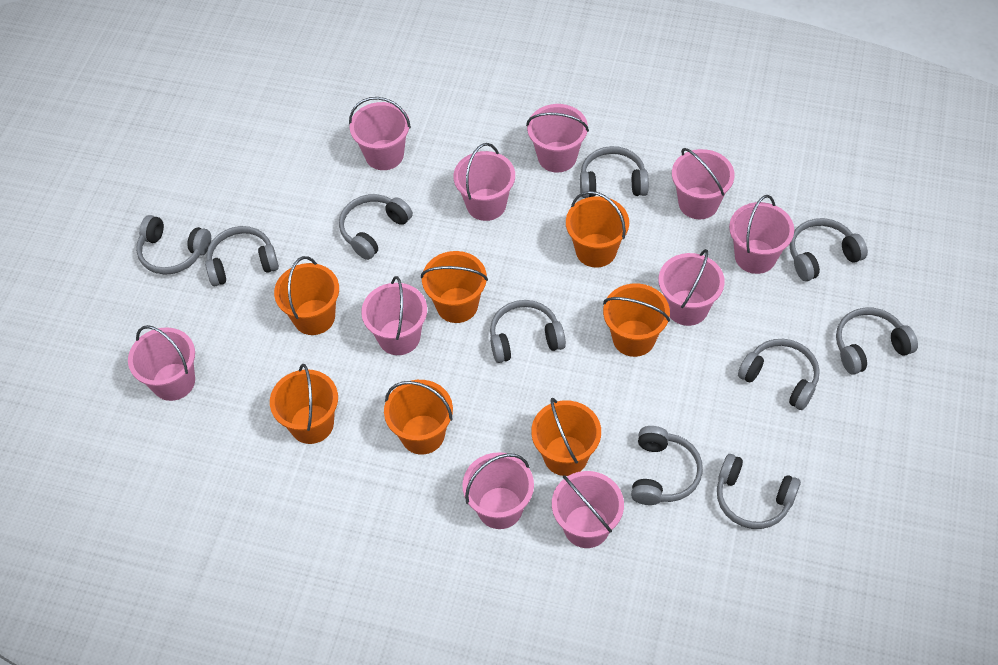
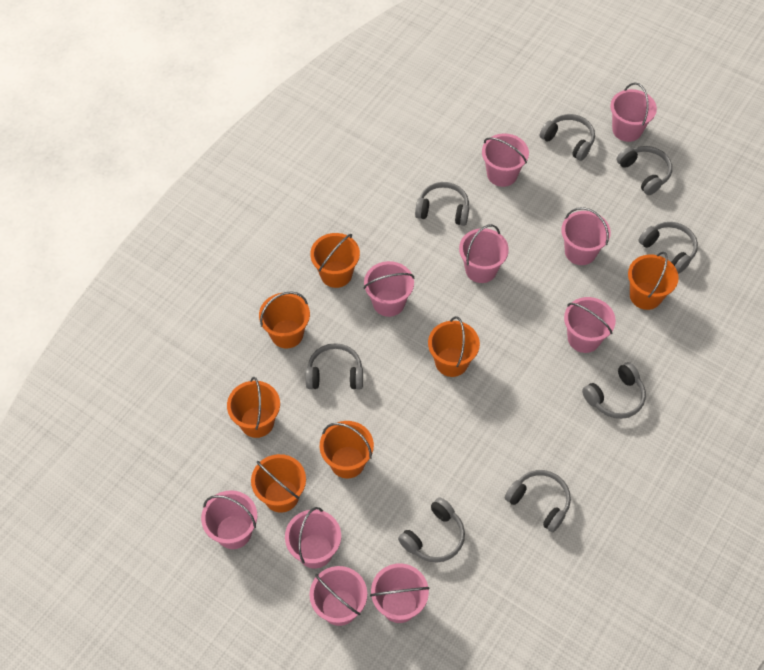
grey headphones: 10 -> 8

